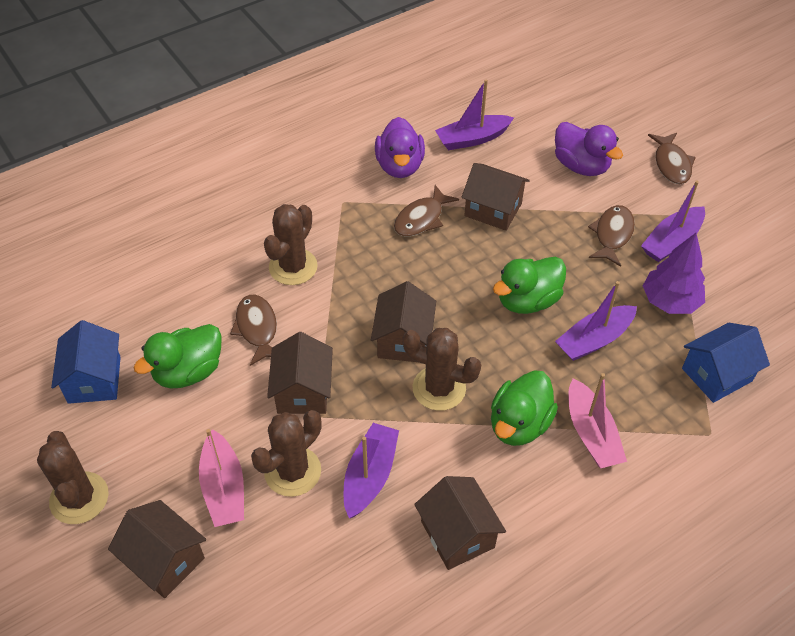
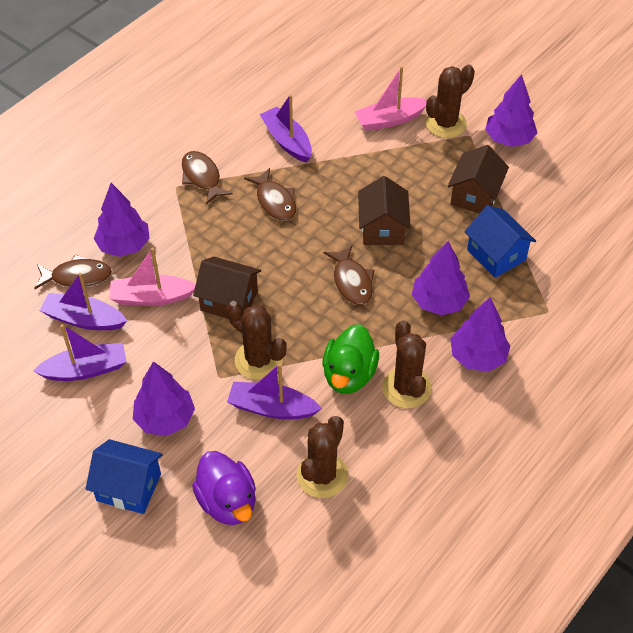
brown house: 5 -> 3
green duck: 3 -> 1
purple duck: 2 -> 1
purple tree: 1 -> 5

